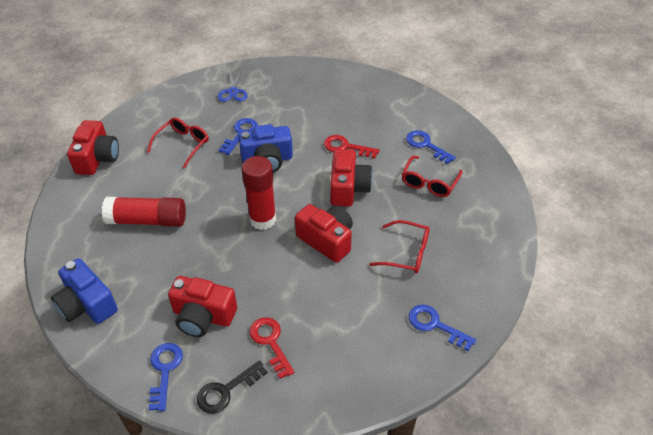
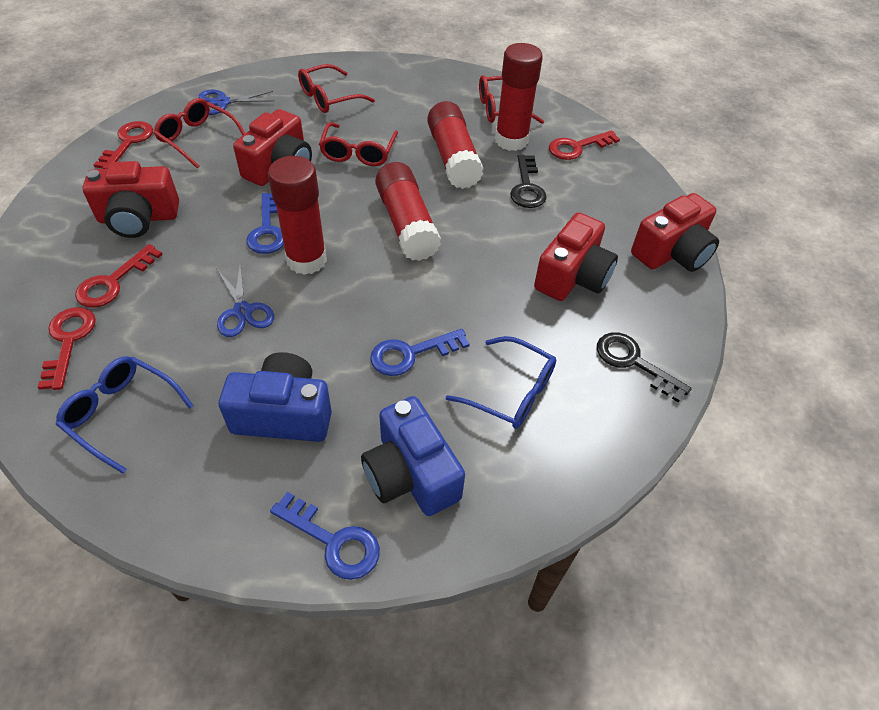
black key: 1 -> 2
blue glasses: 0 -> 2
blue key: 4 -> 3
blue scissors: 1 -> 2
red glasses: 3 -> 4
red glue stick: 2 -> 4
red key: 2 -> 4

